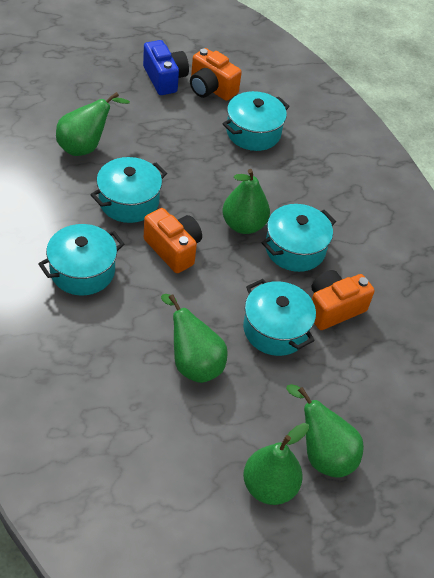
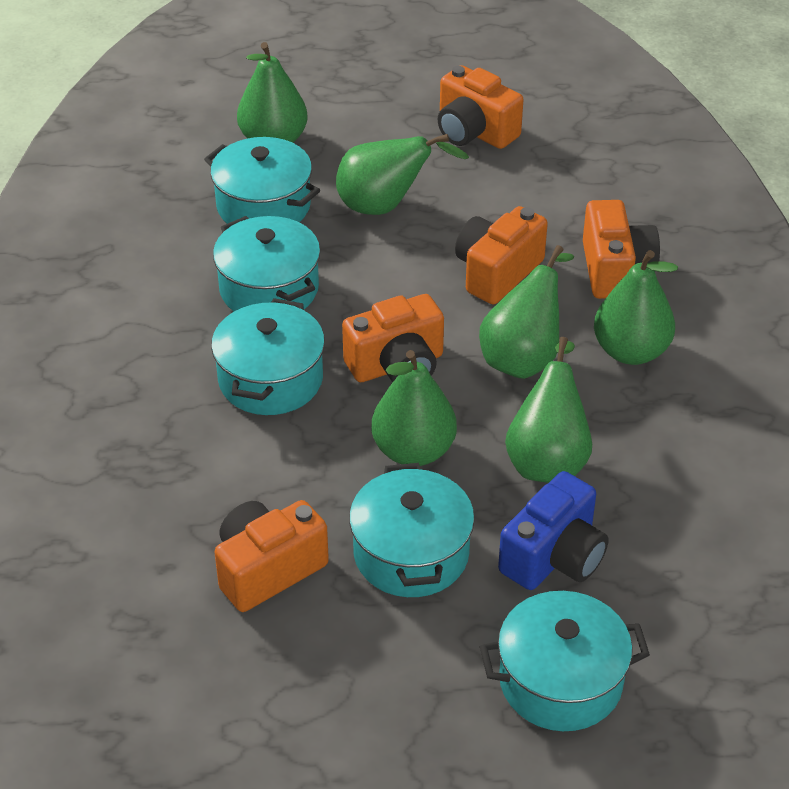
green pear: 5 -> 6
orange camera: 3 -> 5

